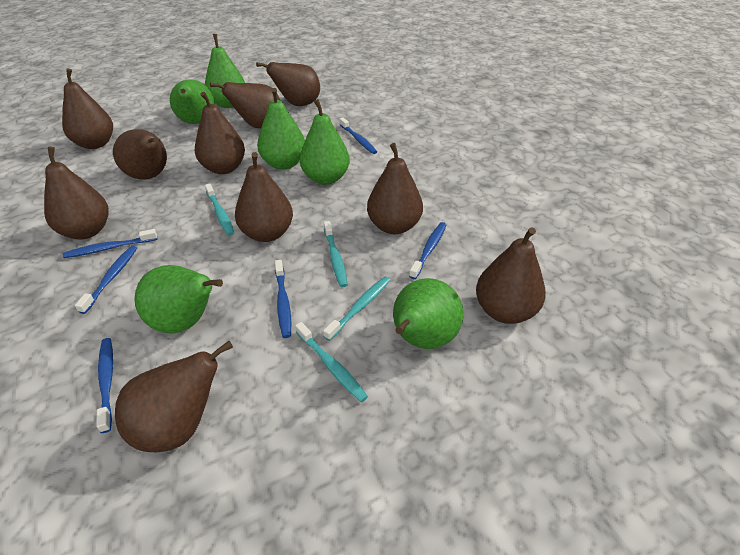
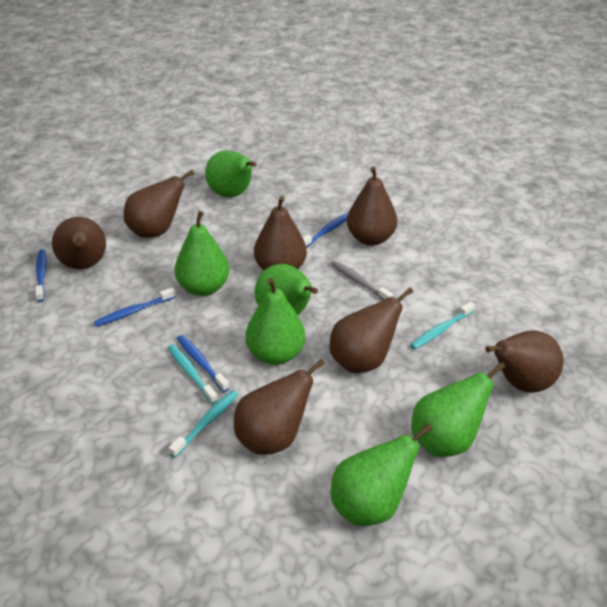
blue toothbrush: 6 -> 4
brown pear: 10 -> 7
grey toothbrush: 0 -> 1
turquoise toothbrush: 4 -> 3

